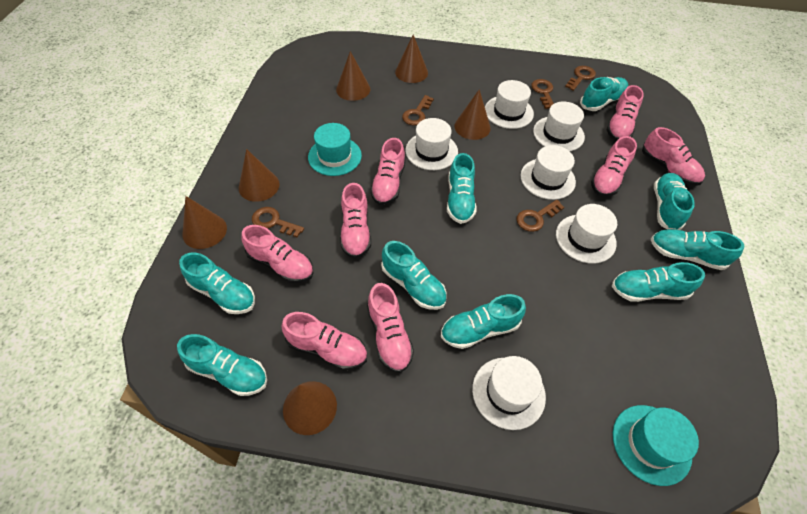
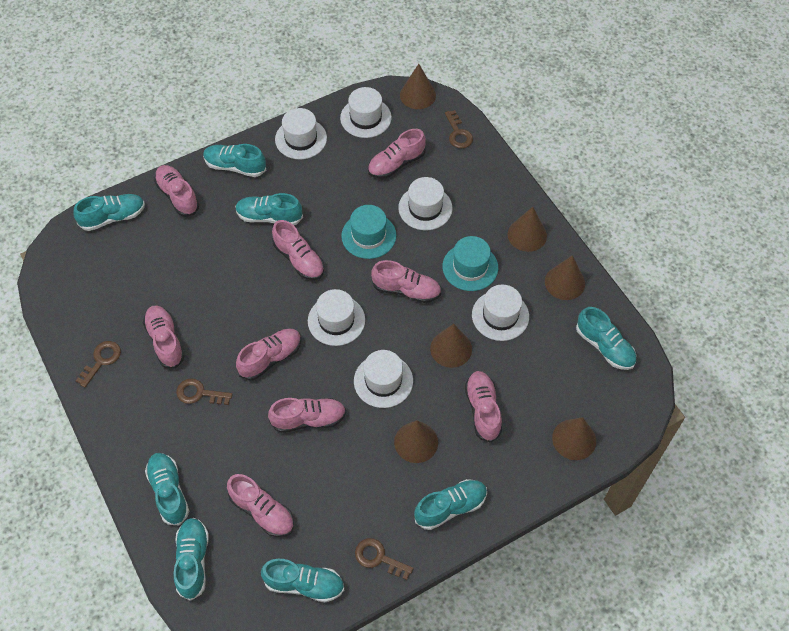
brown key: 5 -> 4
pink shoe: 8 -> 9
turquoise shoe: 9 -> 8

